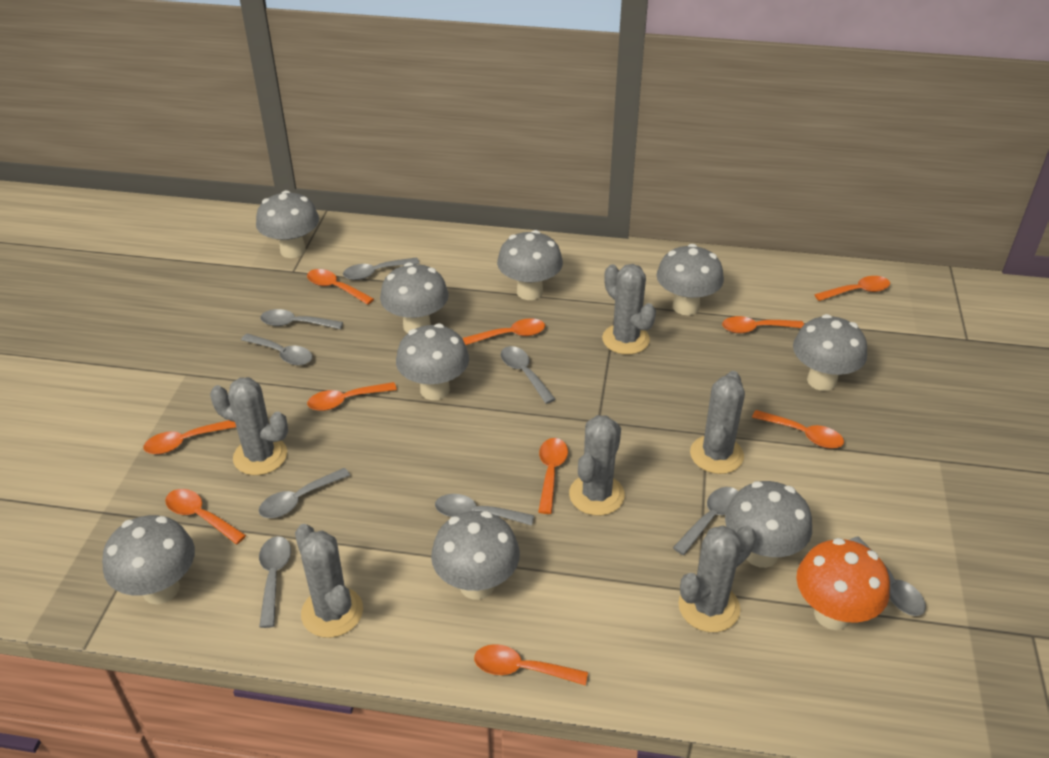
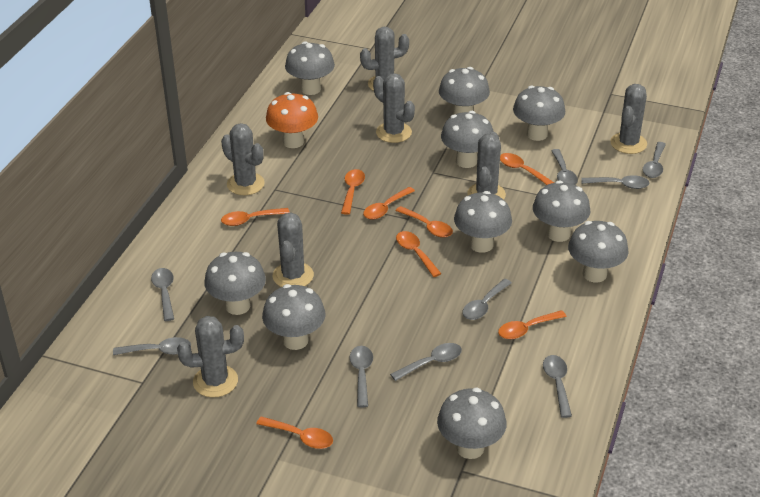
grey cactus: 6 -> 7
grey mushroom: 9 -> 10
orange spoon: 10 -> 8

